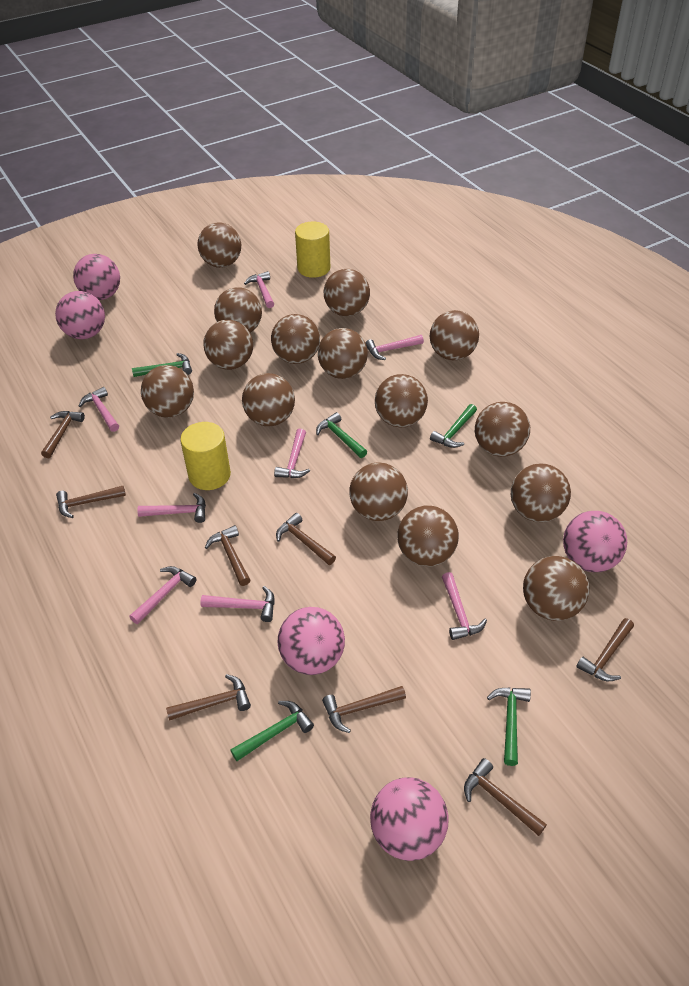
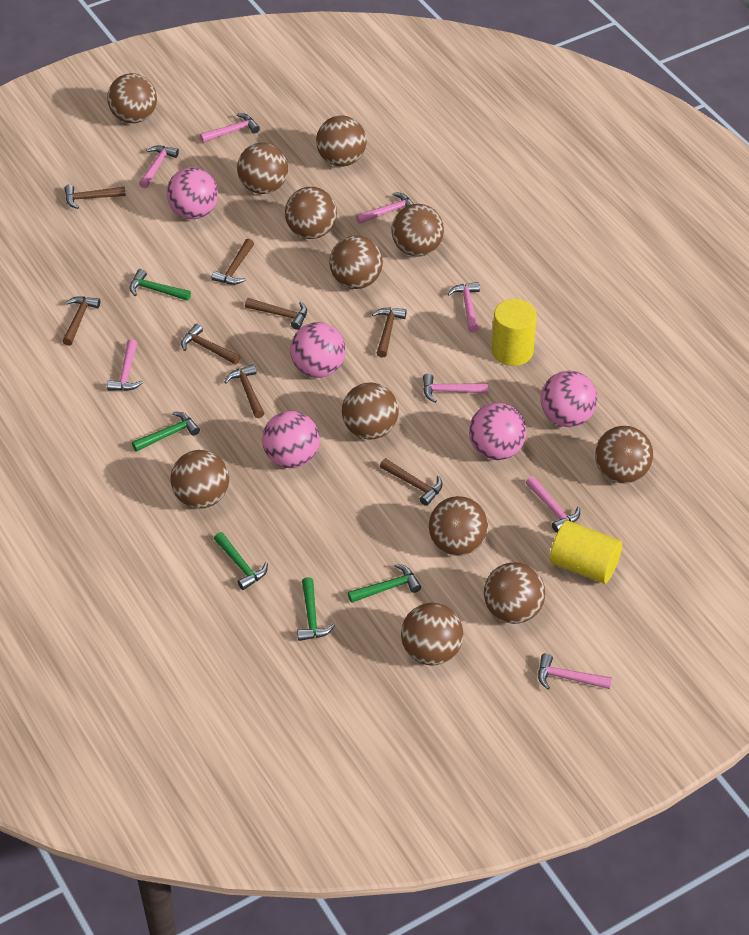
brown ball: 15 -> 12

